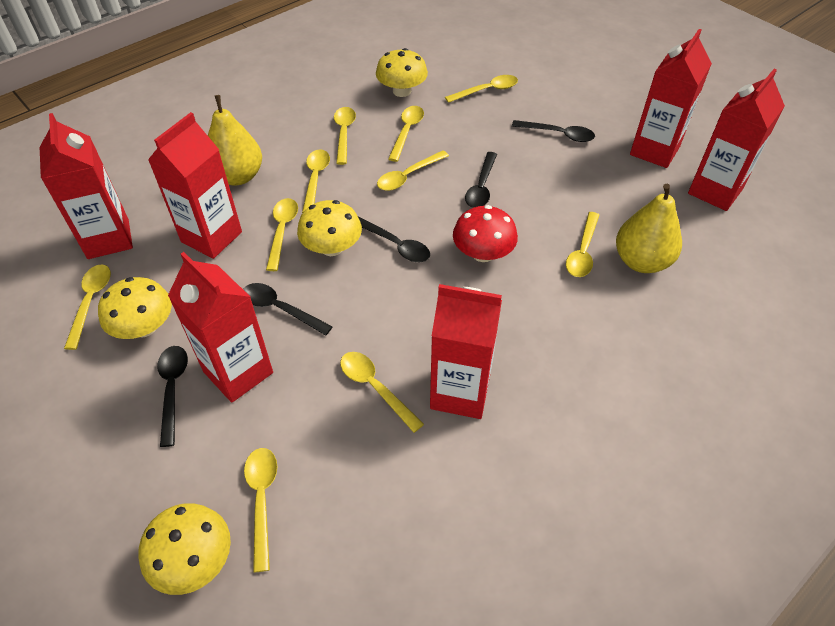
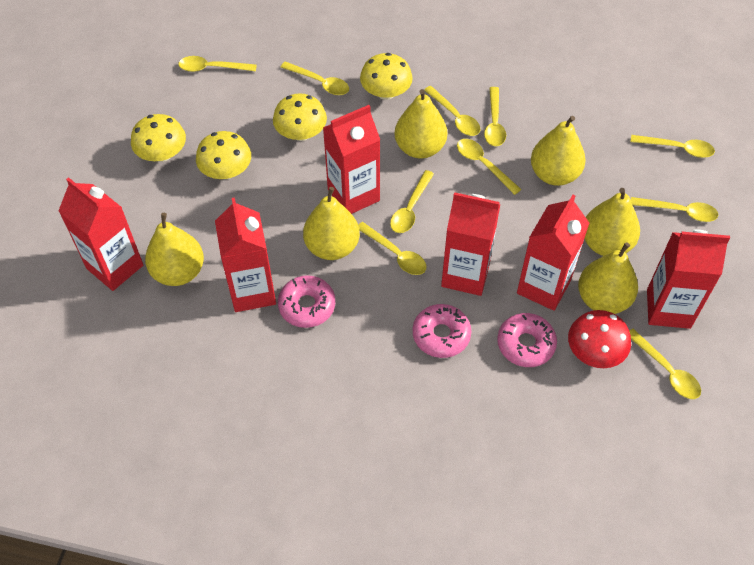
black spoon: 5 -> 0
pink donut: 0 -> 3
yellow pear: 2 -> 6

